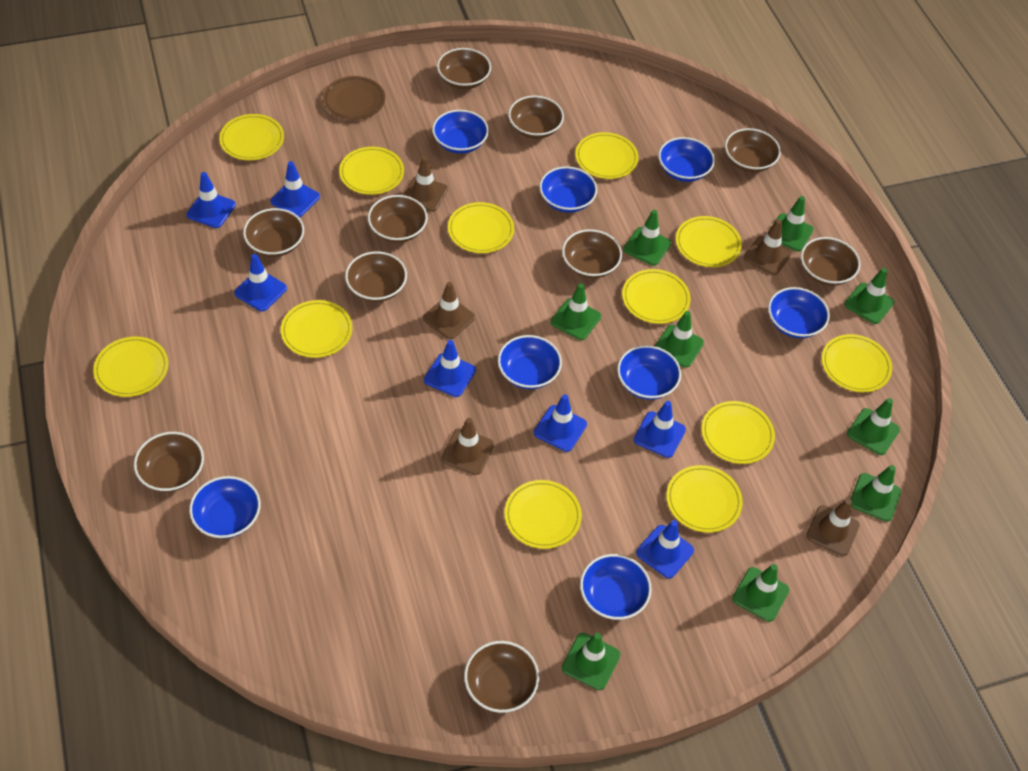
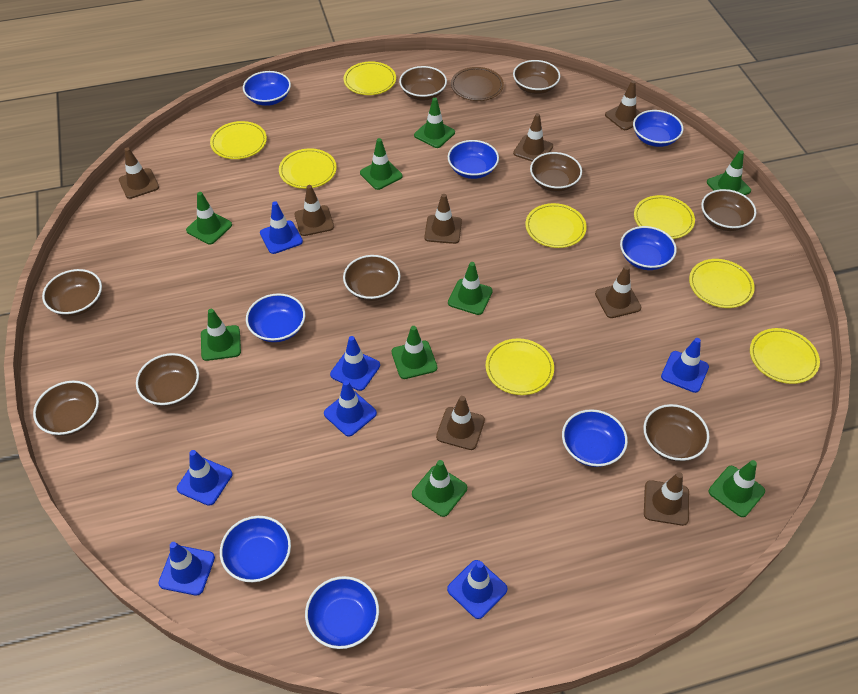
brown bowl: 10 -> 9
brown traffic cone: 5 -> 8
yellow plate: 12 -> 8

